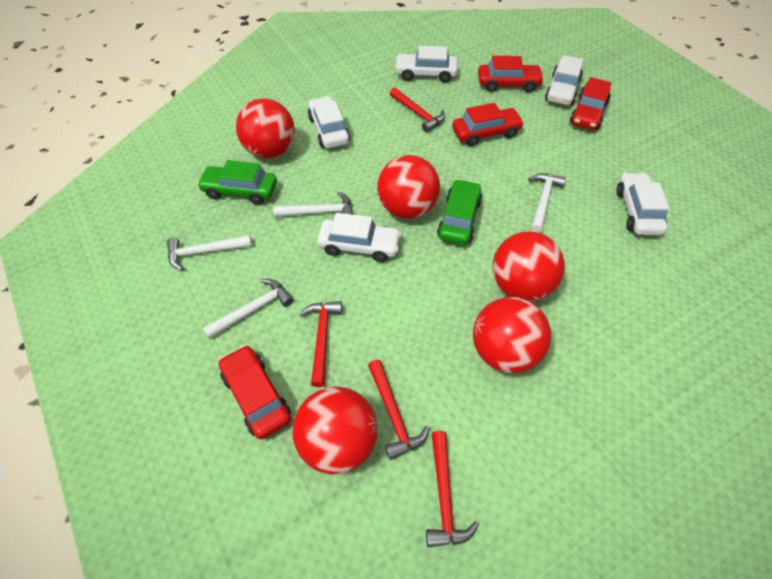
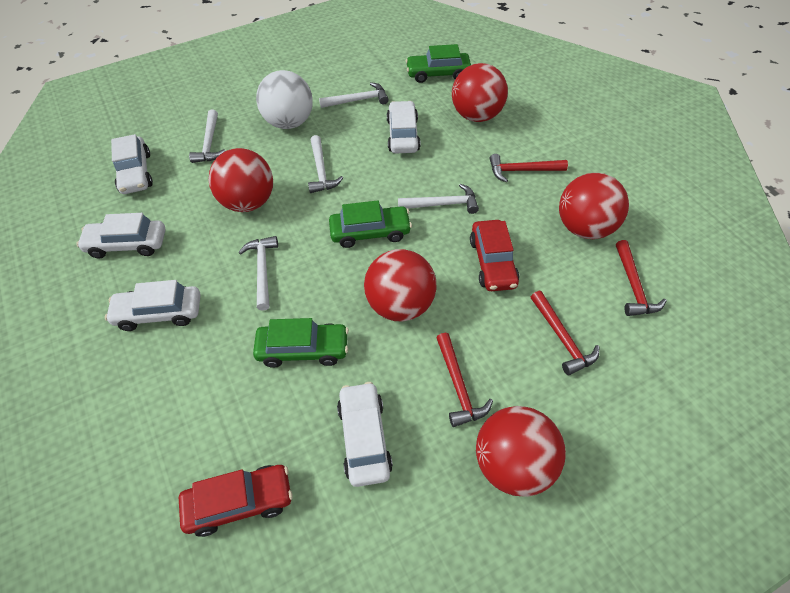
green car: 2 -> 3
red car: 4 -> 2
white ball: 0 -> 1
white hammer: 4 -> 5

